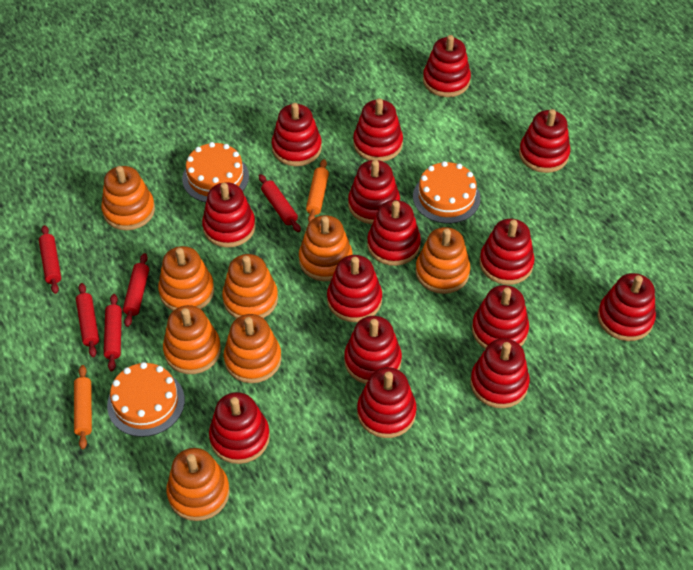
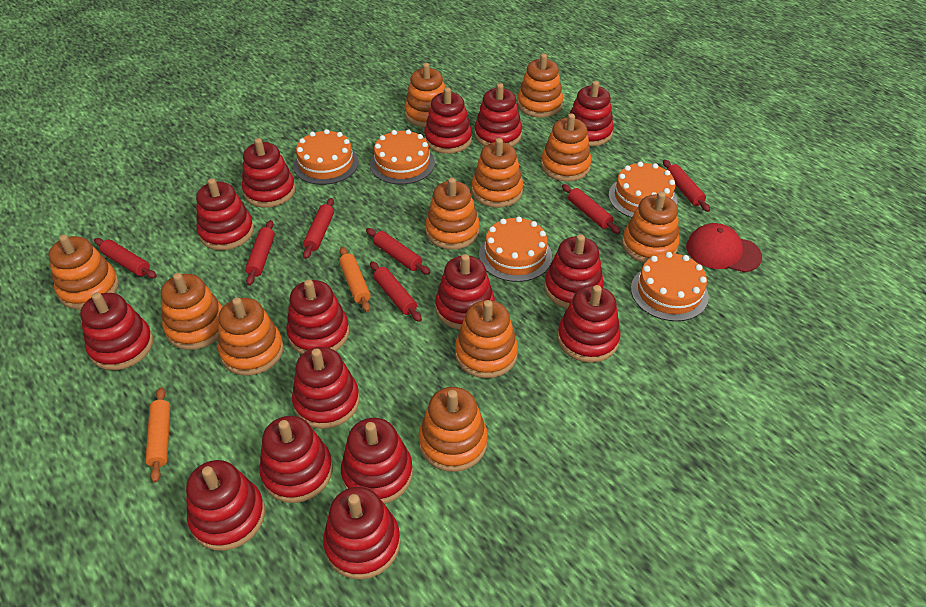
orange cake: 3 -> 5
orange stacking toy: 8 -> 11
red cap: 0 -> 1
red rolling pin: 5 -> 7

